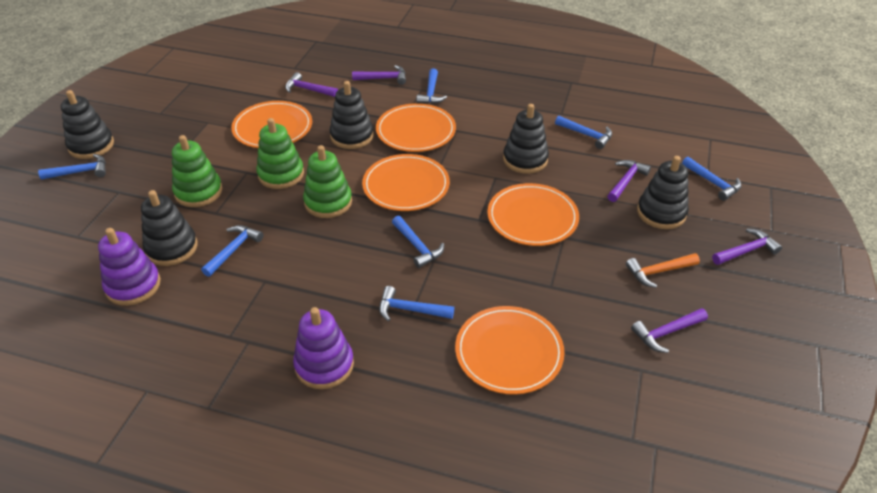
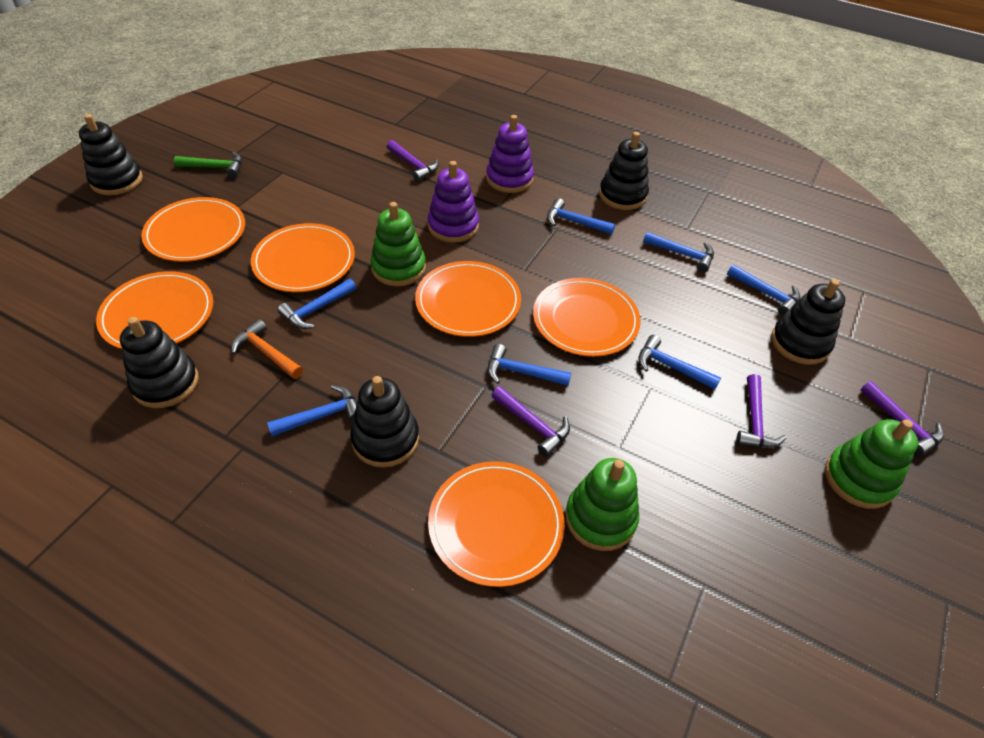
green hammer: 0 -> 1
orange plate: 5 -> 6
purple hammer: 5 -> 4

